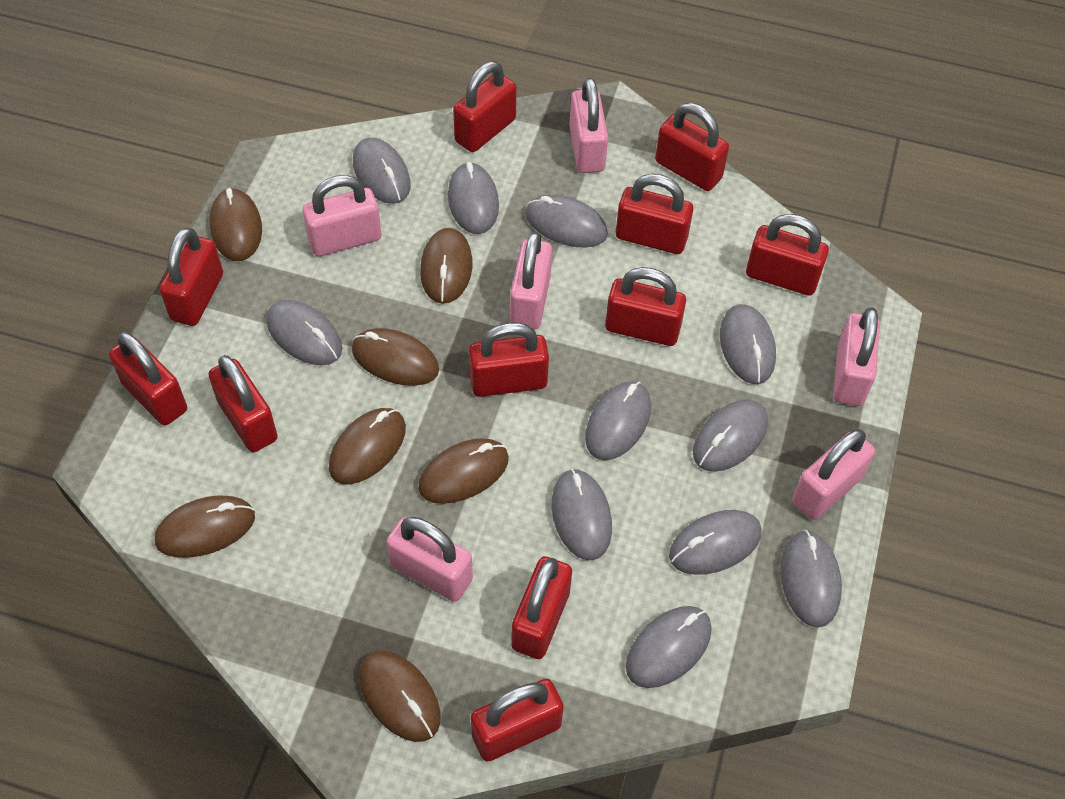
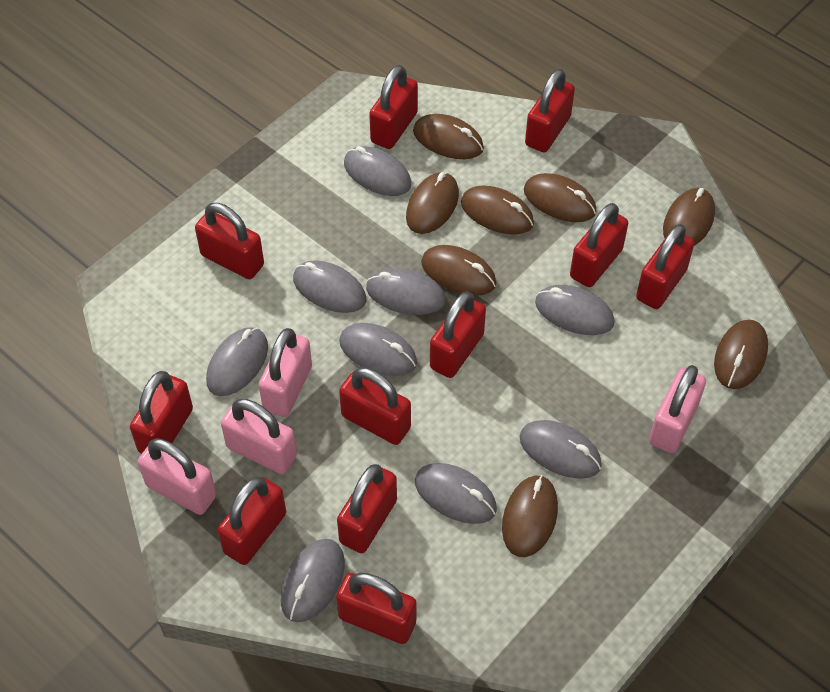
brown mouse: 7 -> 8
grey mouse: 11 -> 9
pink padlock: 6 -> 4

